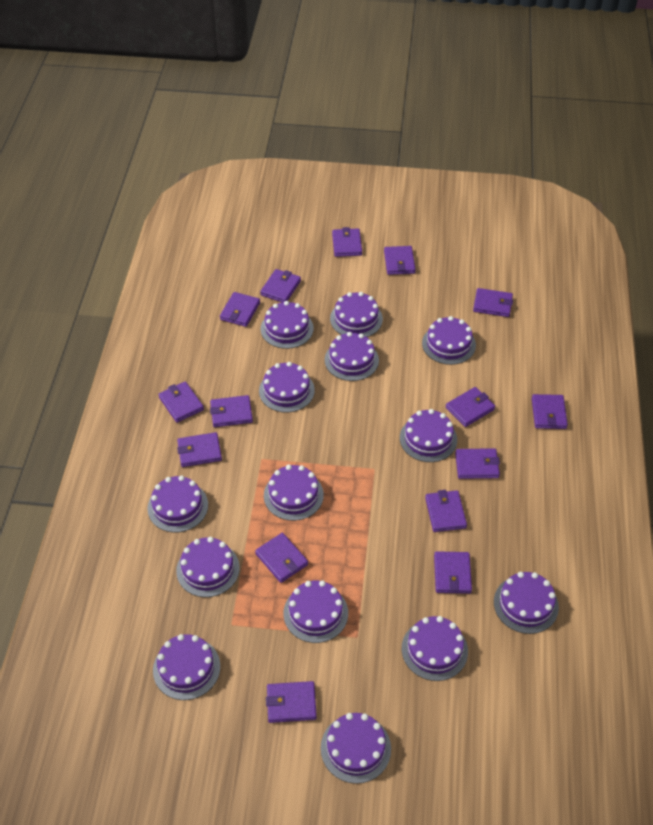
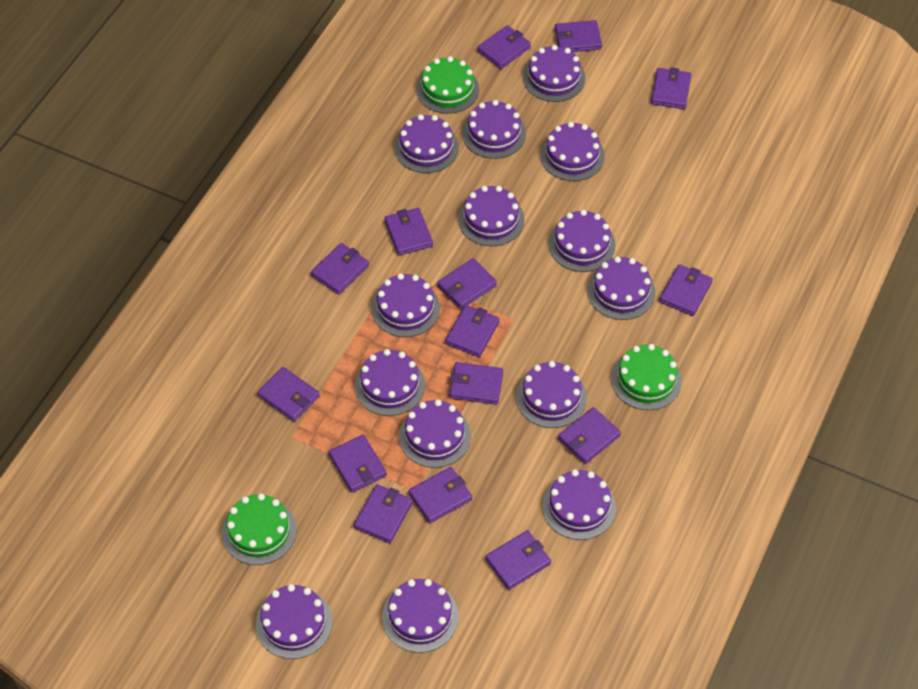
green cake: 0 -> 3

